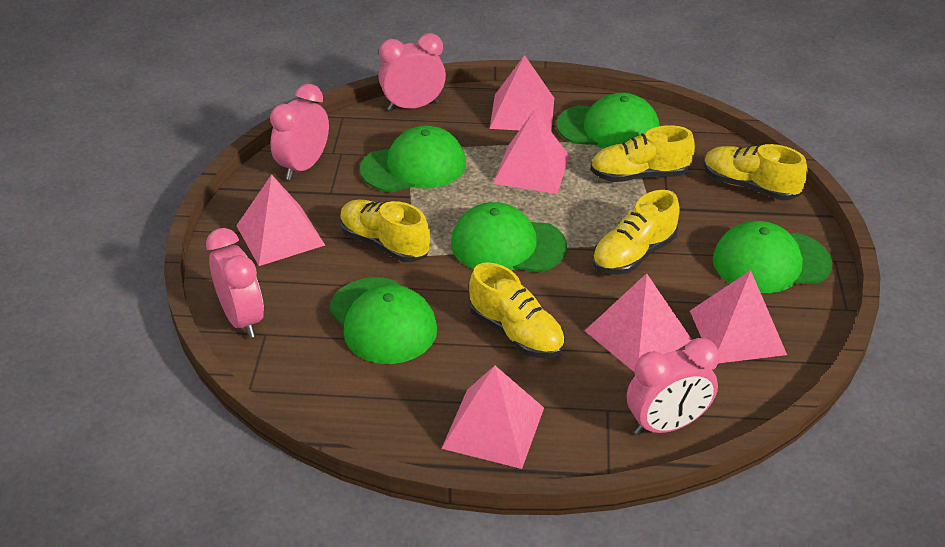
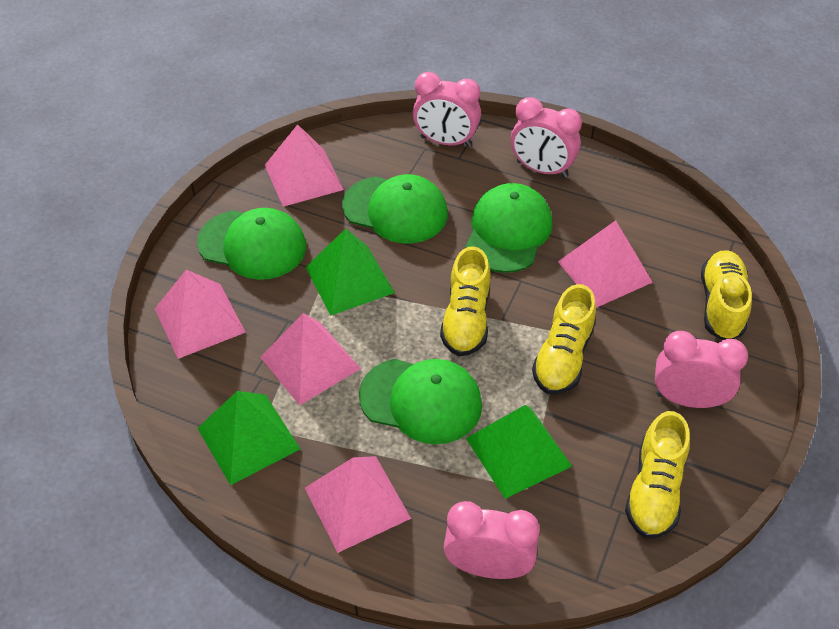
green cap: 5 -> 4
green pyramid: 0 -> 3
pink pyramid: 6 -> 5
yellow shoe: 5 -> 4

